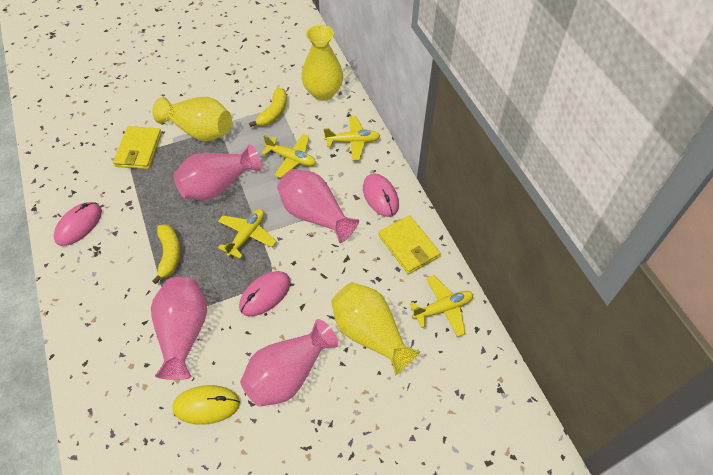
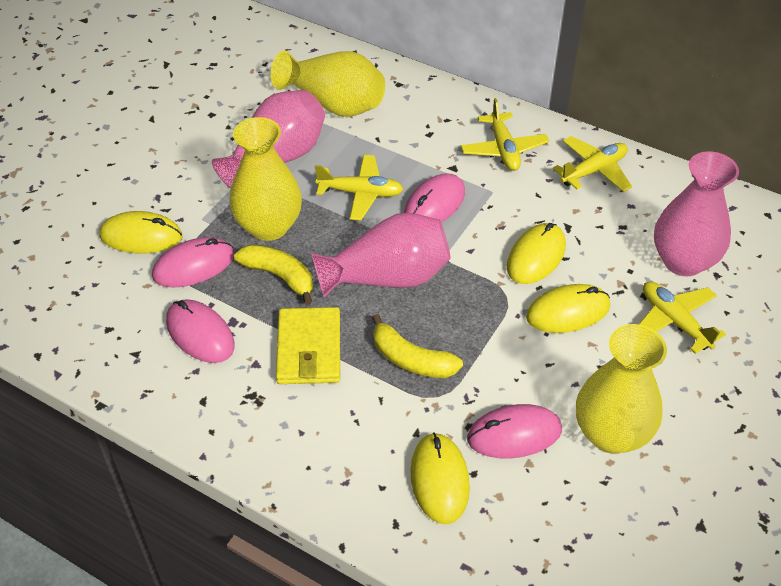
pink mouse: 3 -> 4
pink vase: 4 -> 3
yellow mouse: 1 -> 4
yellow wallet: 2 -> 1

